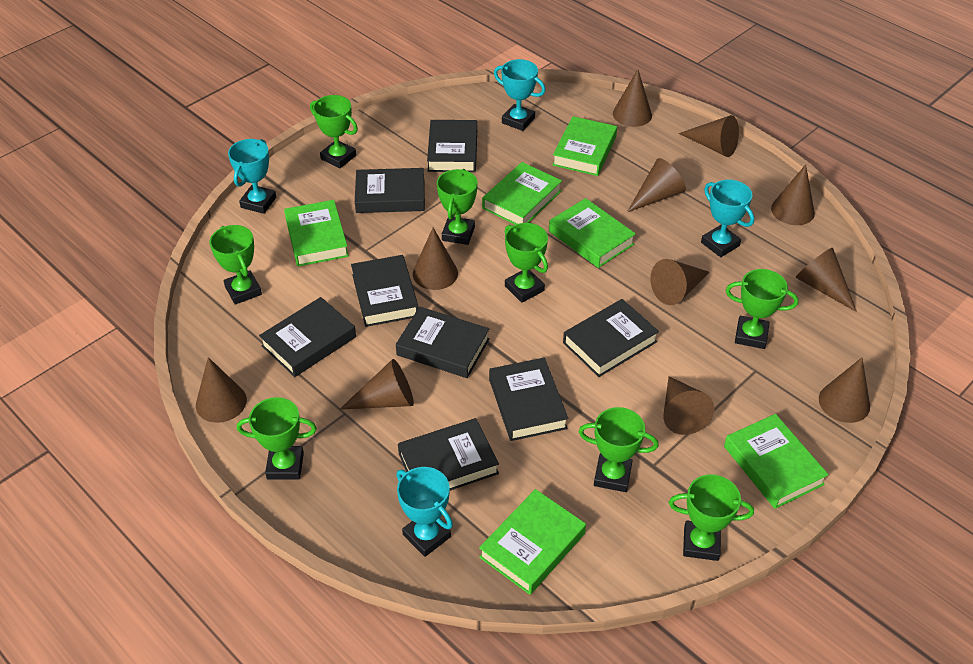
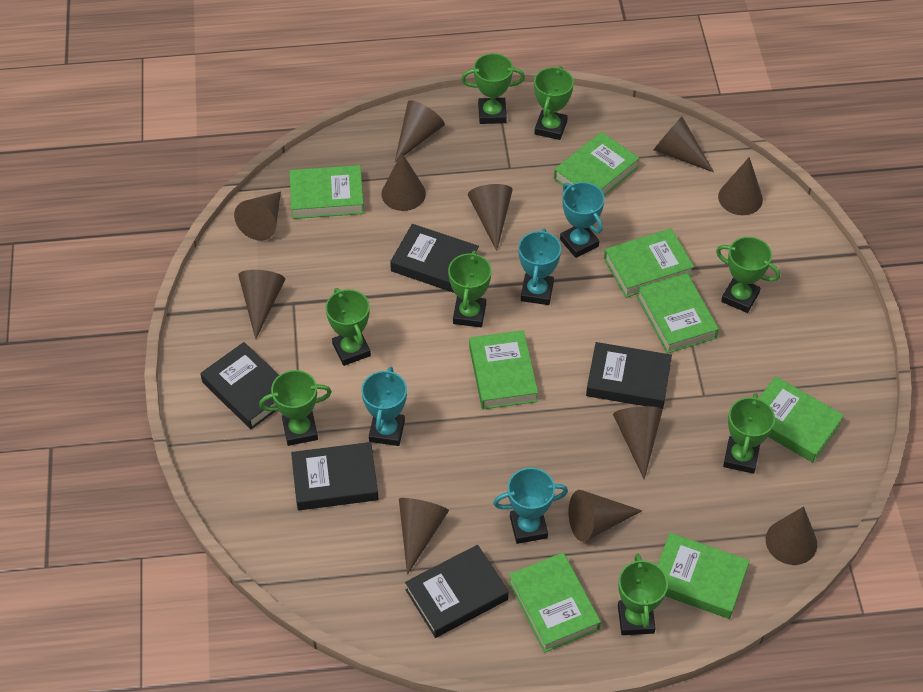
black book: 8 -> 5
green book: 6 -> 8

